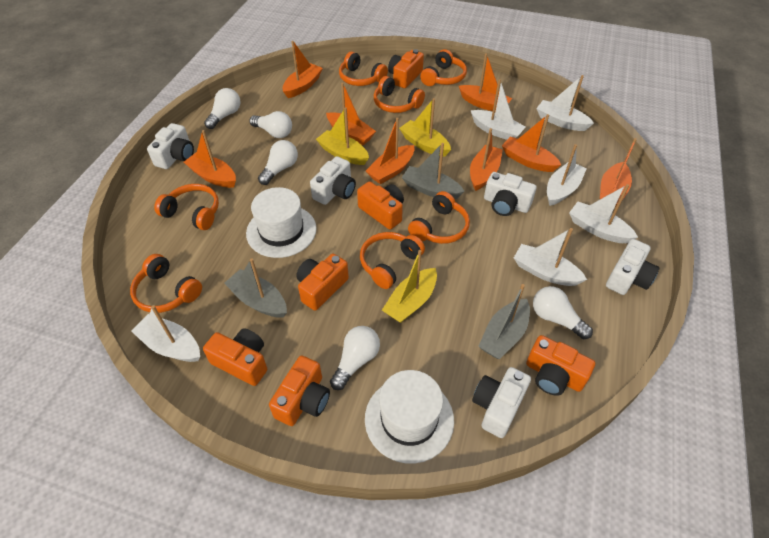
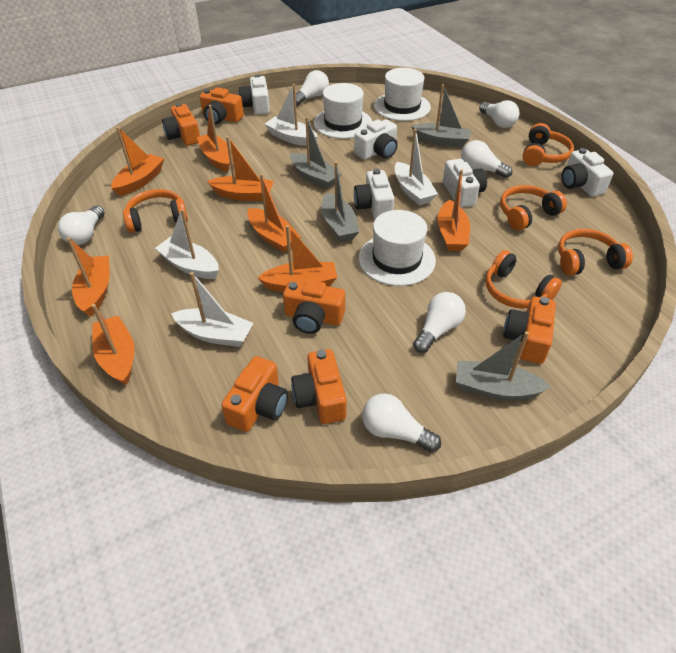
grey boat: 3 -> 4
orange headphones: 7 -> 5
white boat: 6 -> 4
white hat: 2 -> 3
white light bulb: 5 -> 6
yellow boat: 3 -> 0

